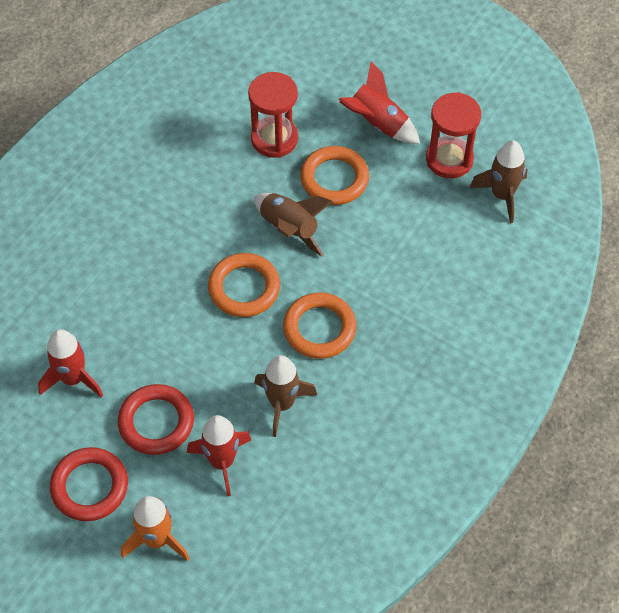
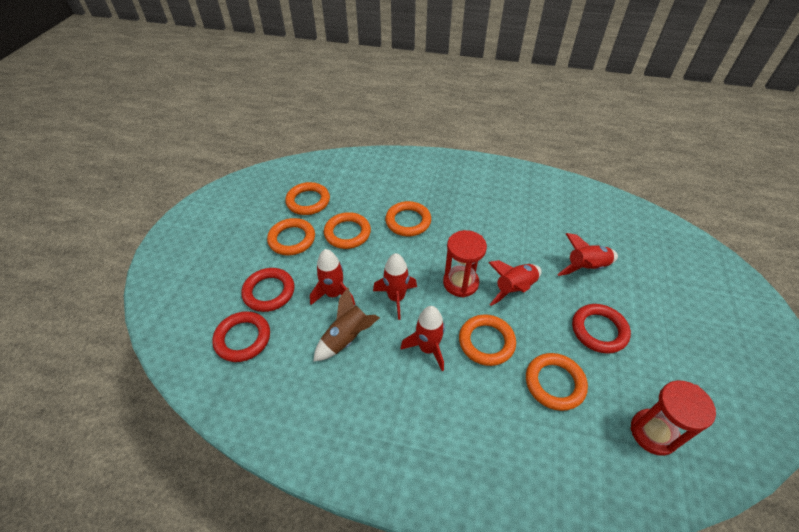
brown rocket: 3 -> 1
orange ring: 3 -> 6
orange rocket: 1 -> 0
red ring: 2 -> 3
red rocket: 3 -> 5

